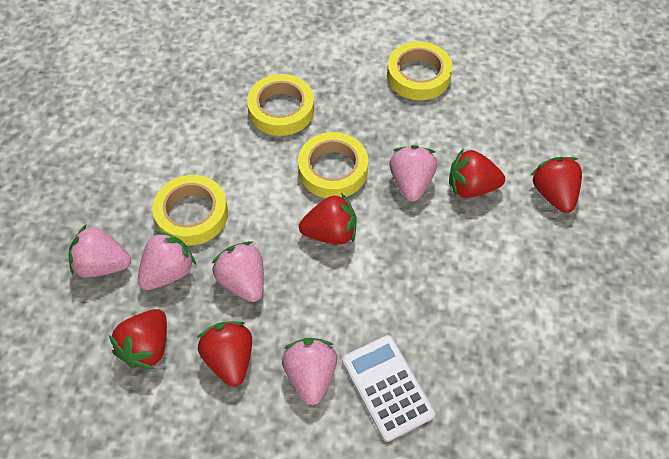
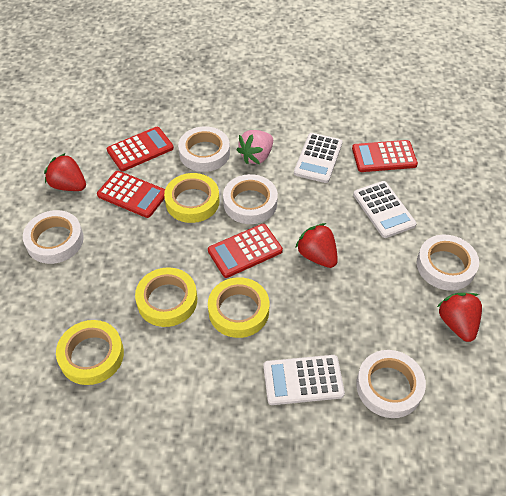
pink strawberry: 5 -> 1
red calculator: 0 -> 4
red strawberry: 5 -> 3
white calculator: 1 -> 3
white tape: 0 -> 5

